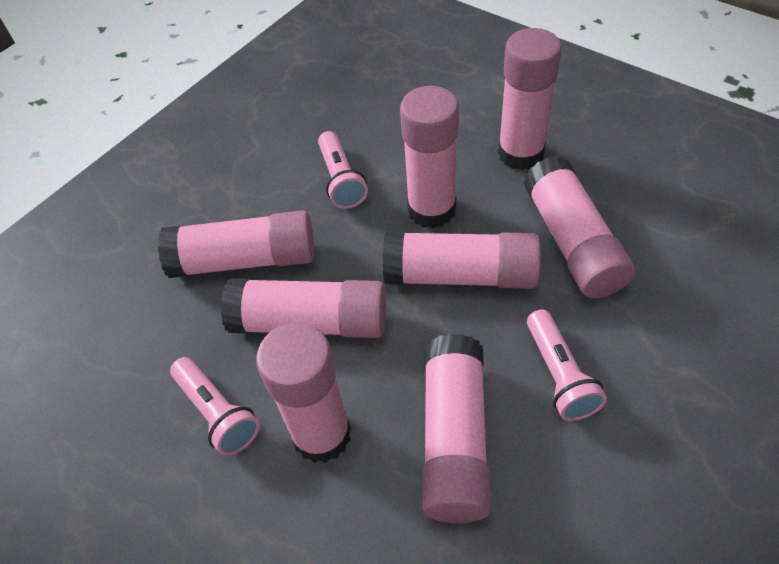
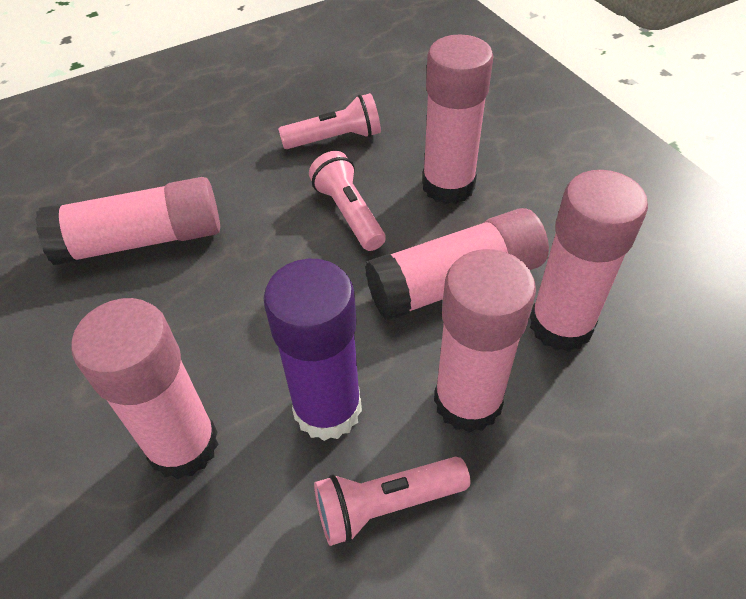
pink glue stick: 8 -> 6
purple glue stick: 0 -> 1

